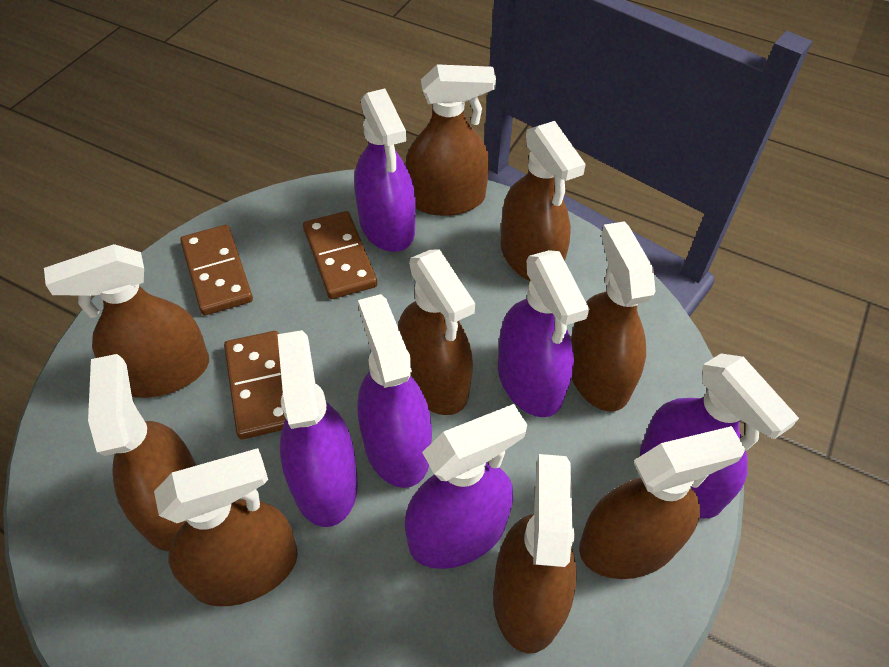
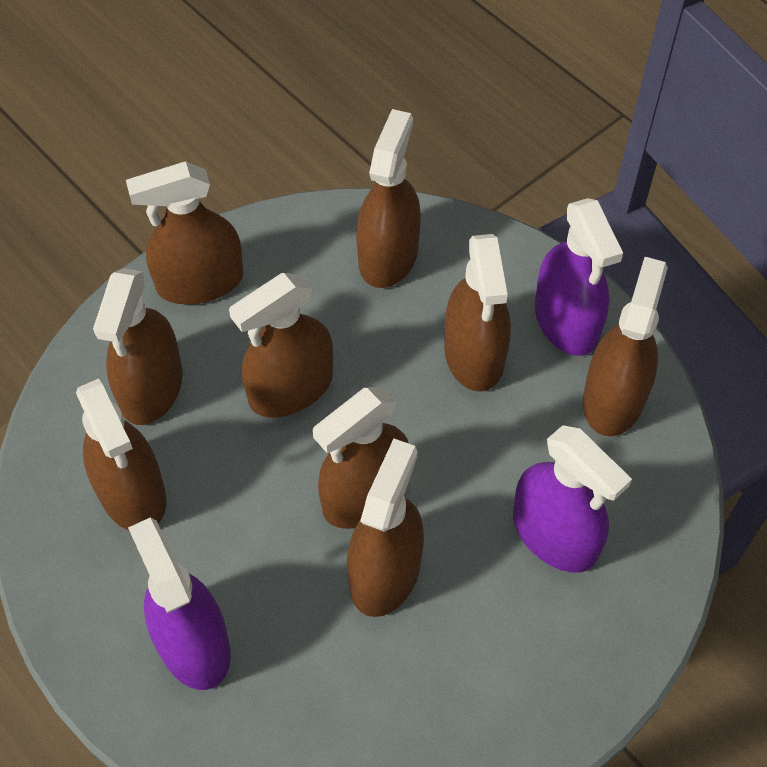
brown domino: 3 -> 0
purple spray bottle: 6 -> 3

